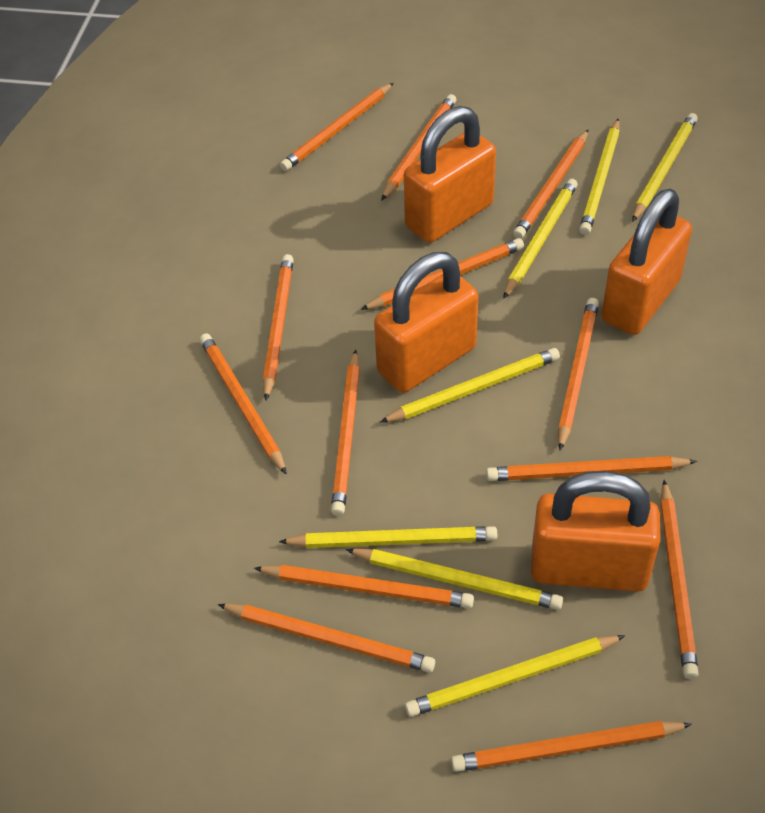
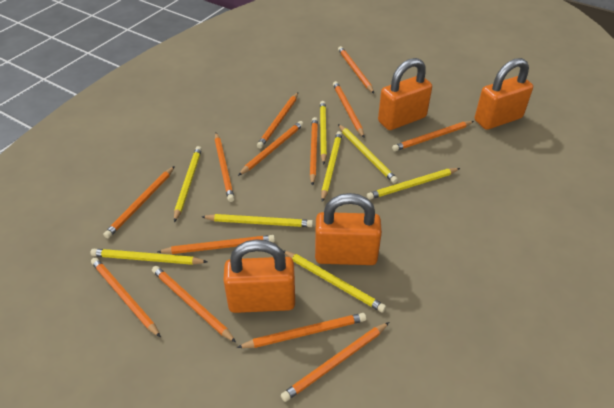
yellow pencil: 7 -> 8

